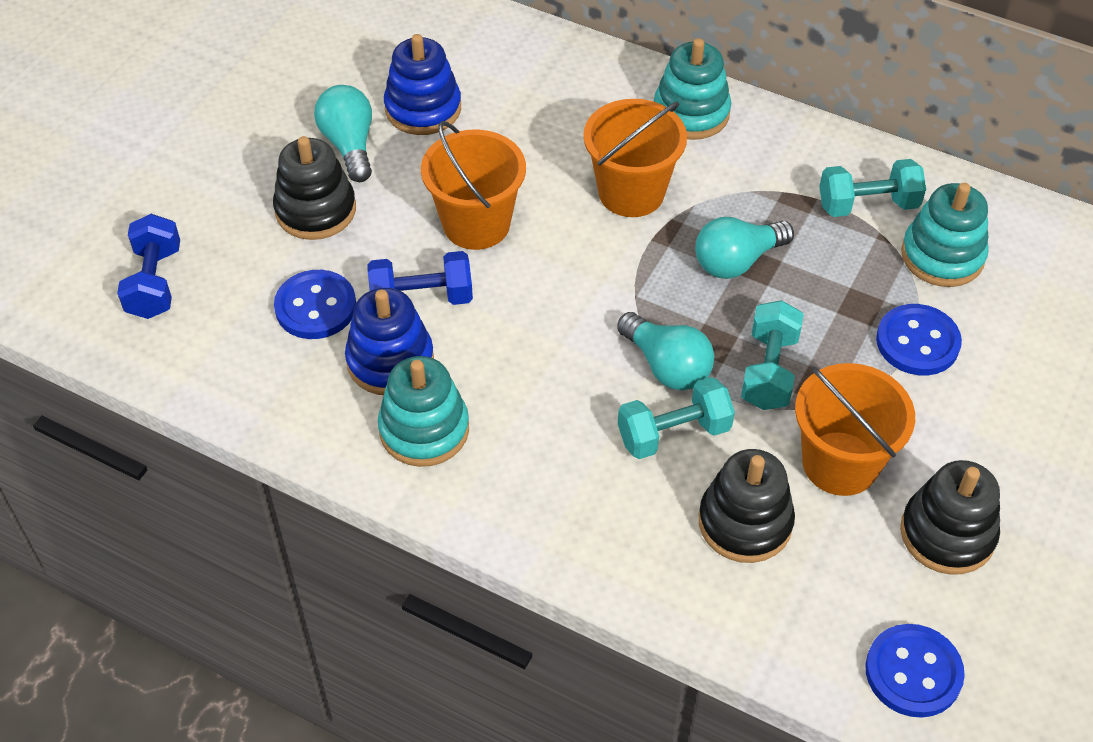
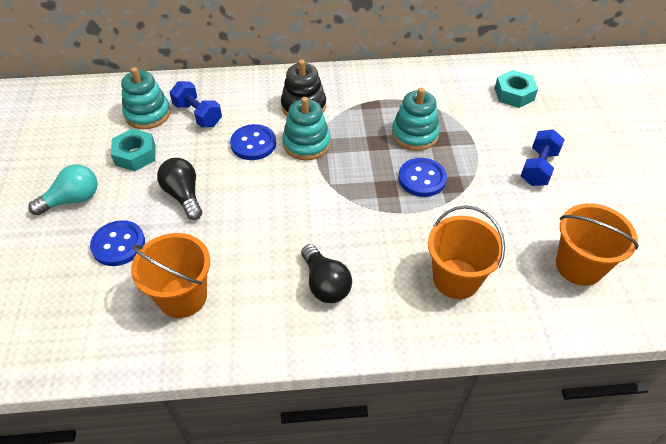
black light bulb: 0 -> 2
black stacking toy: 3 -> 1
blue stacking toy: 2 -> 0
turquoise dumbbell: 3 -> 0
turquoise light bulb: 3 -> 1
turquoise nut: 0 -> 2

